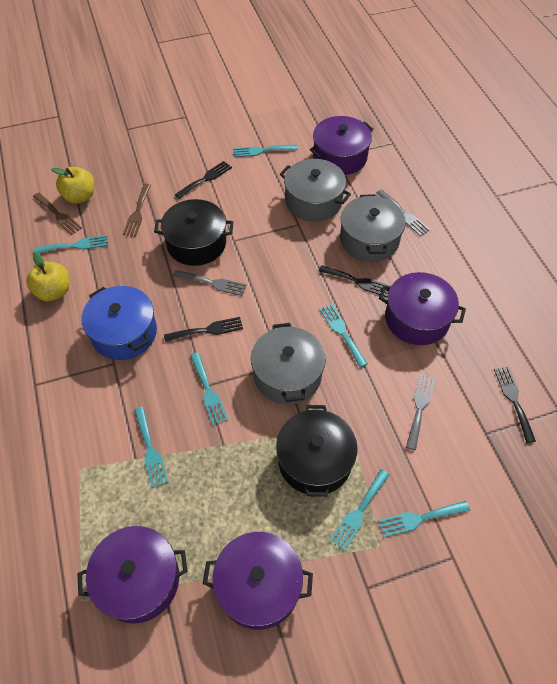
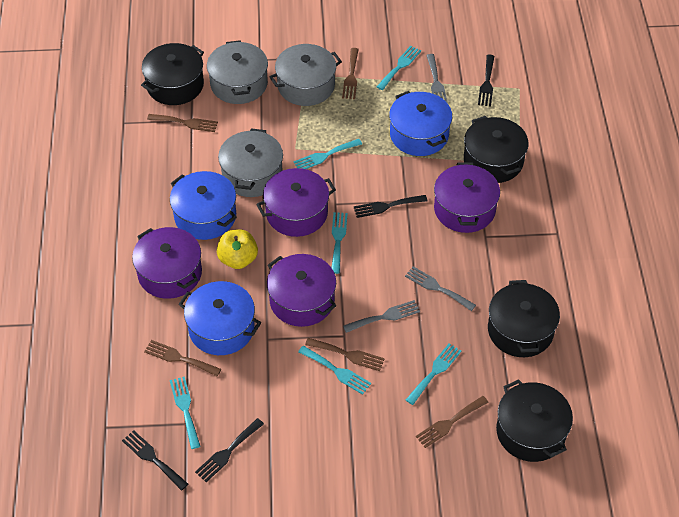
black pot: 2 -> 4
blue pot: 1 -> 3
brown fork: 2 -> 5
turquoise fork: 7 -> 6
yellow apple: 2 -> 1

